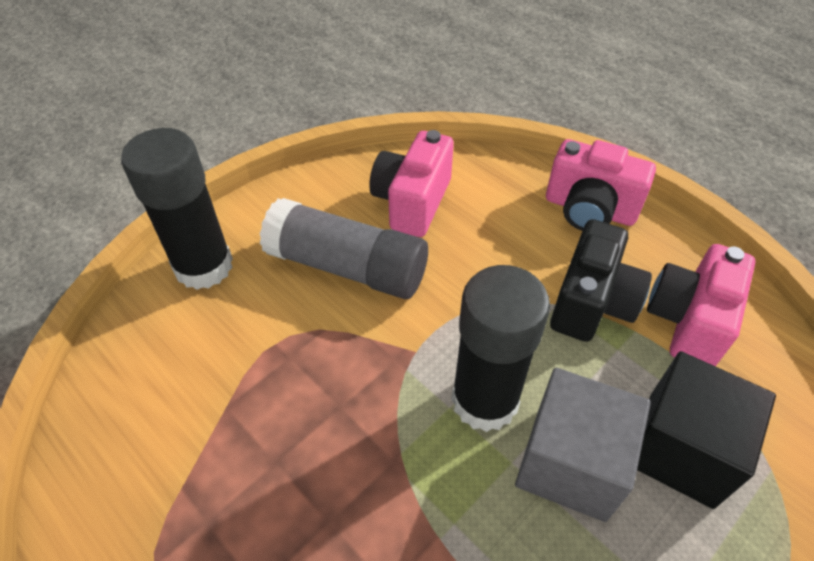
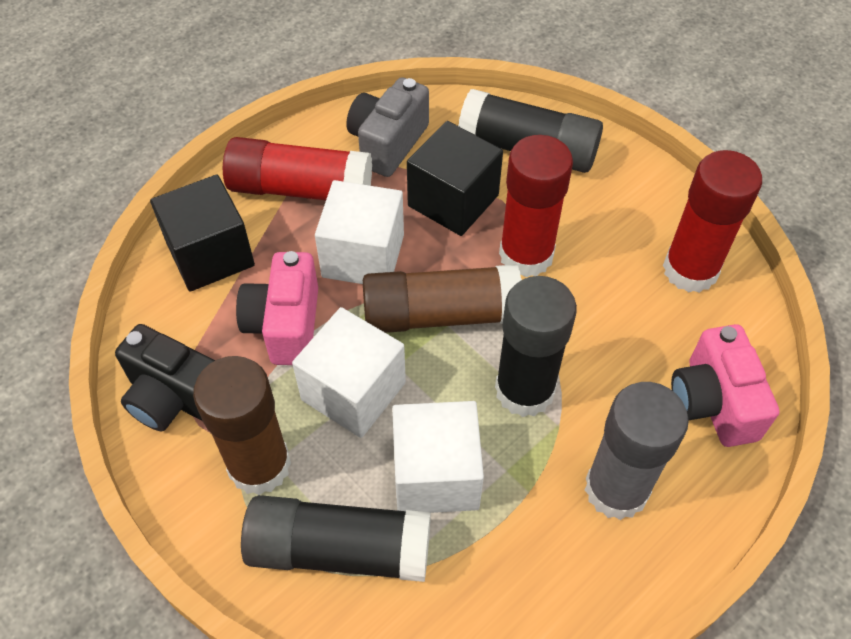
black cube: 1 -> 2
black glue stick: 2 -> 3
brown glue stick: 0 -> 2
grey camera: 0 -> 1
grey cube: 1 -> 0
pink camera: 3 -> 2
red glue stick: 0 -> 3
white cube: 0 -> 3

